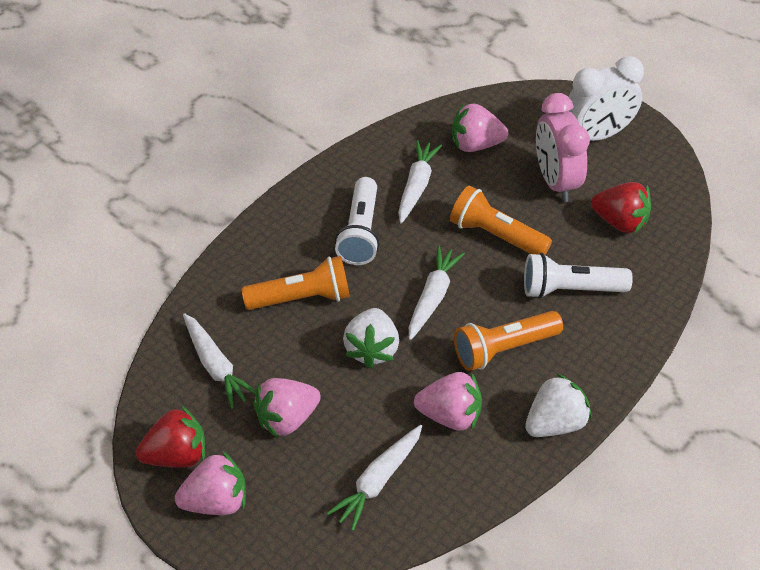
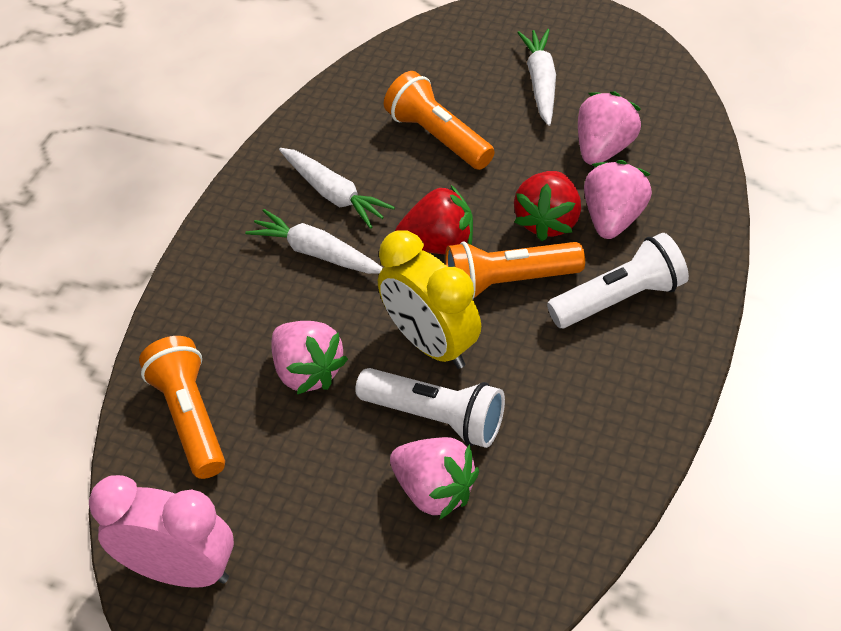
white carrot: 4 -> 3
white clock: 1 -> 0
white strawberry: 2 -> 0
yellow clock: 0 -> 1

